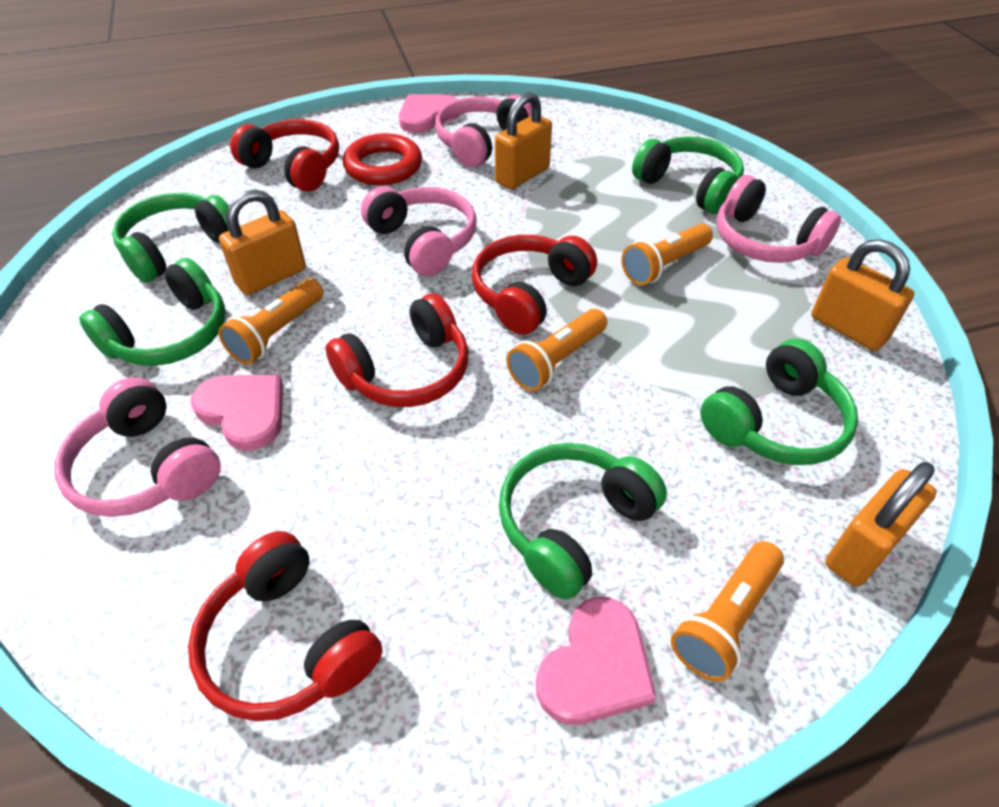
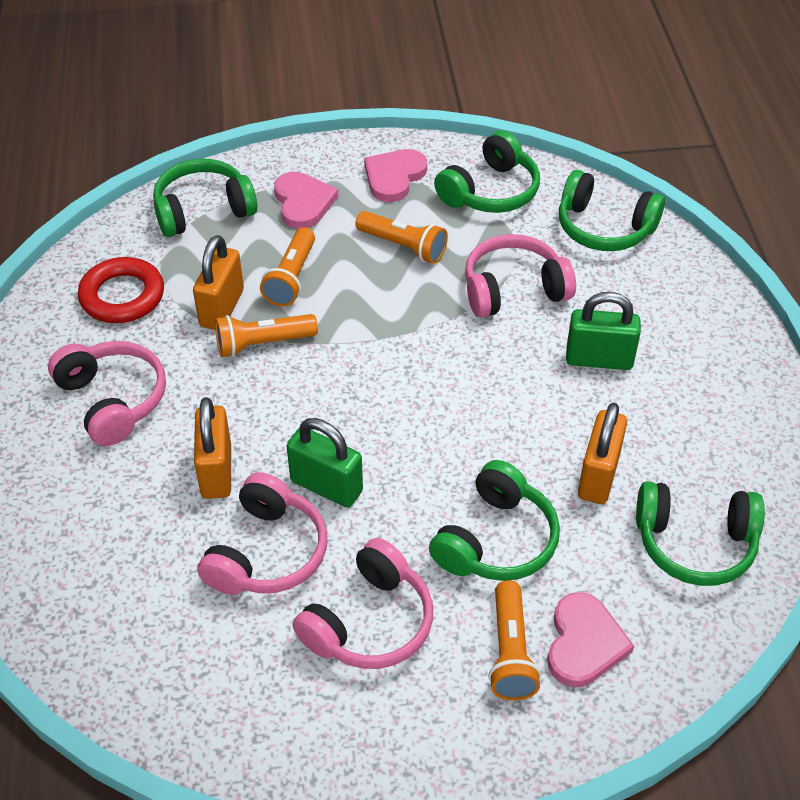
green padlock: 0 -> 2
orange padlock: 4 -> 3
red headphones: 4 -> 0

